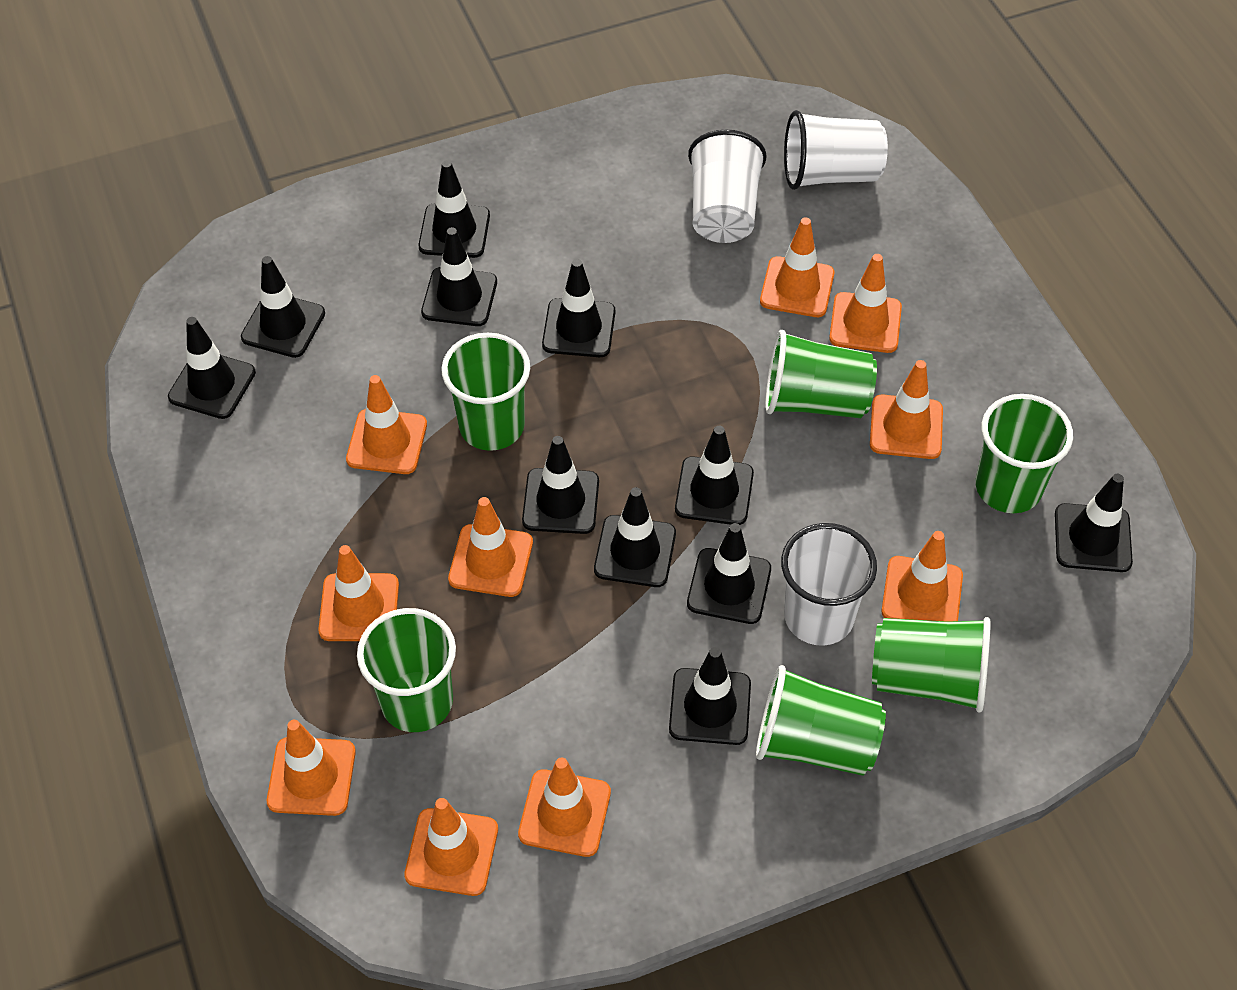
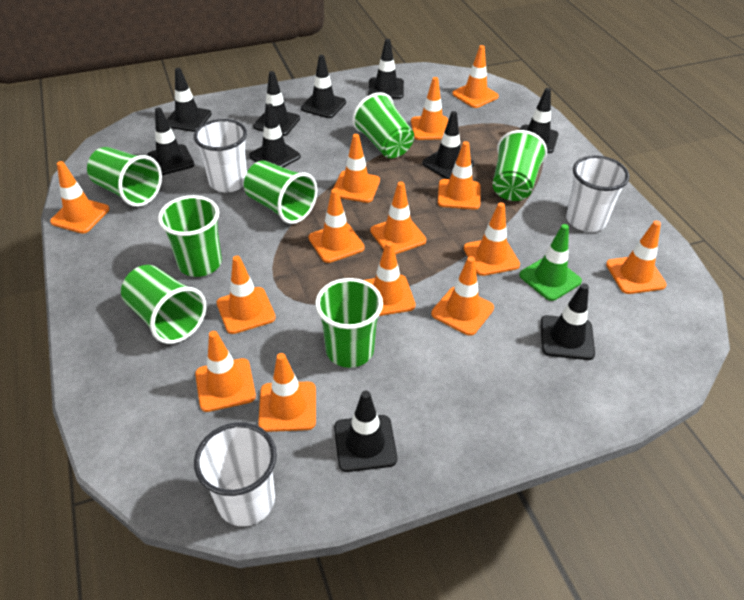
black traffic cone: 11 -> 10
green cup: 6 -> 7
green traffic cone: 0 -> 1
orange traffic cone: 10 -> 14

